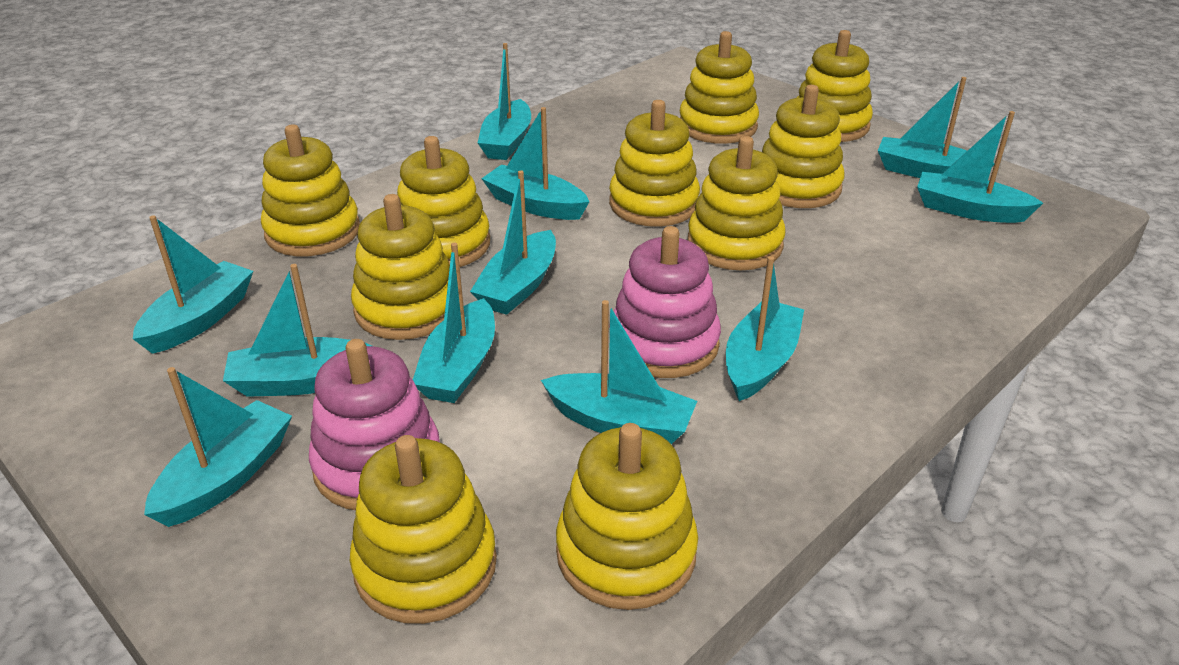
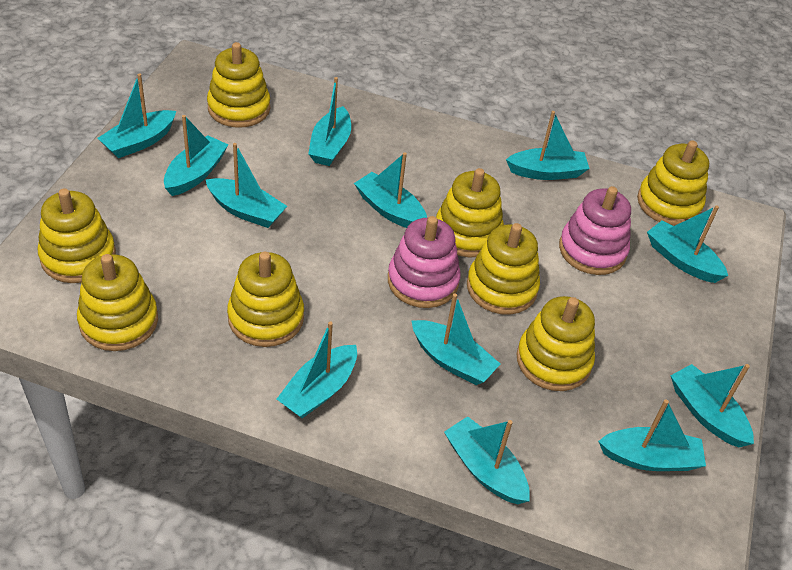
turquoise boat: 11 -> 12
yellow stacking toy: 10 -> 8

